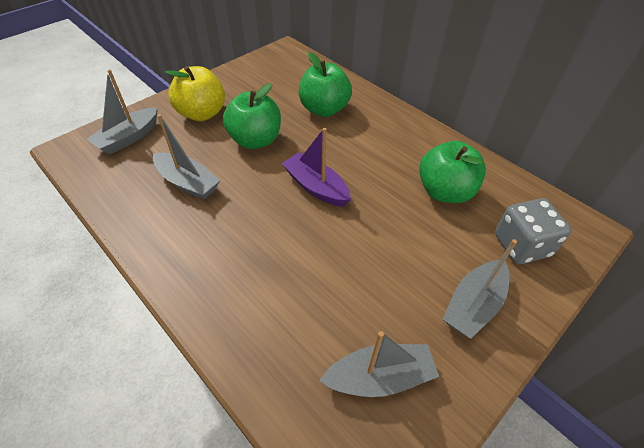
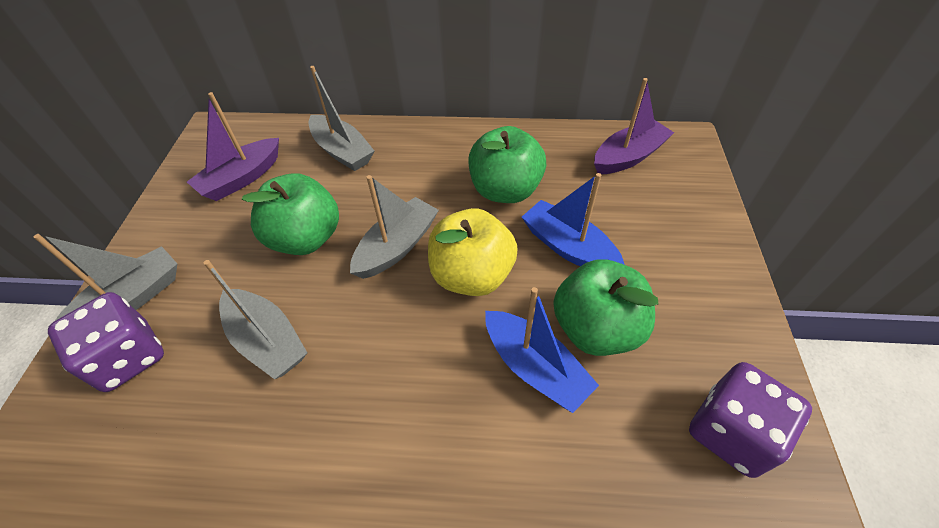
blue boat: 0 -> 2
grey dice: 1 -> 0
purple boat: 1 -> 2
purple dice: 0 -> 2

